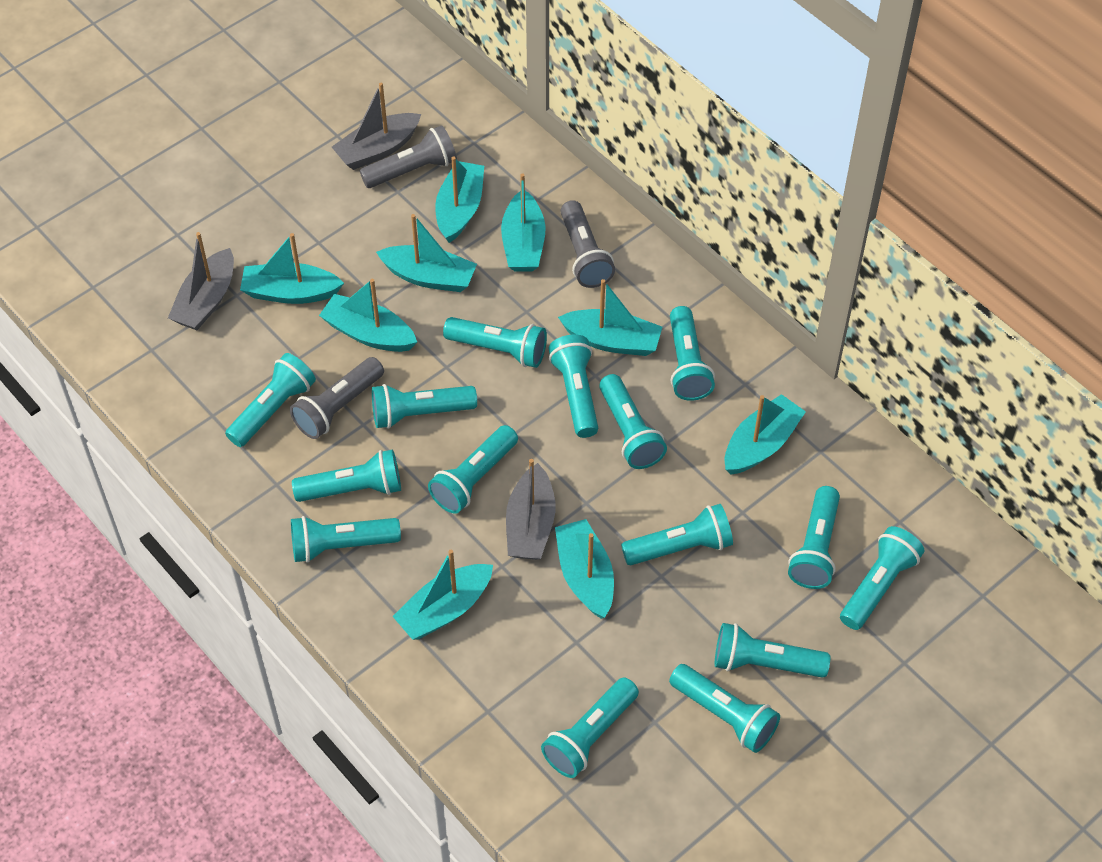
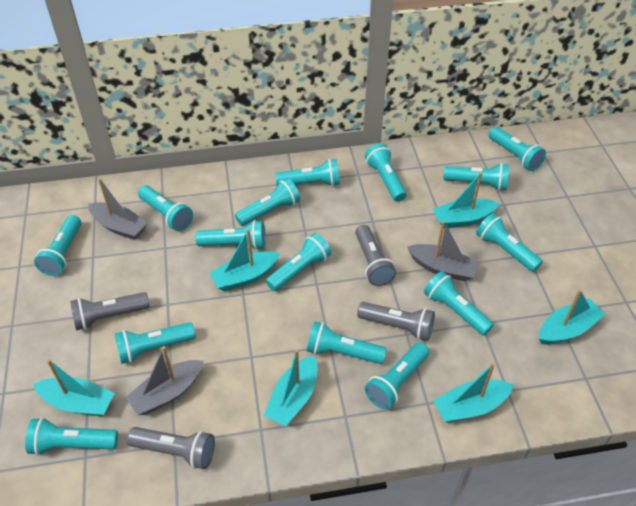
grey flashlight: 3 -> 4
turquoise boat: 9 -> 6

